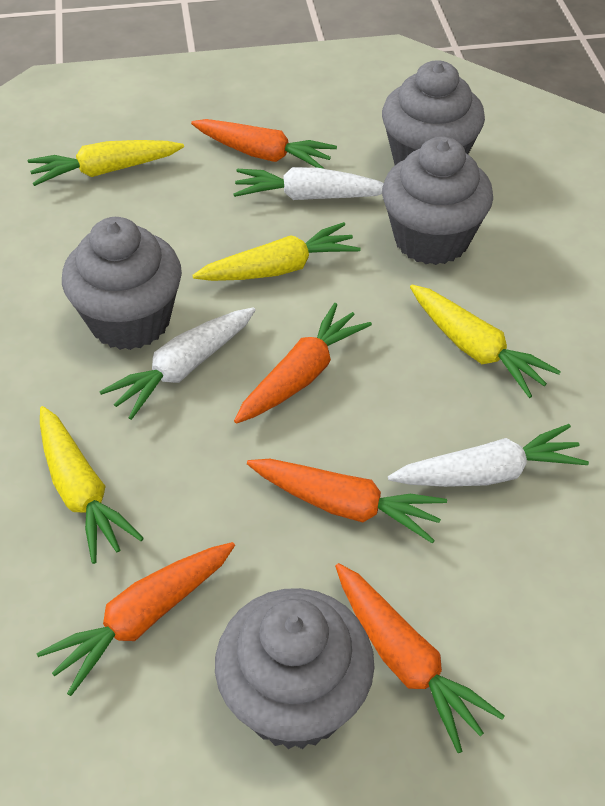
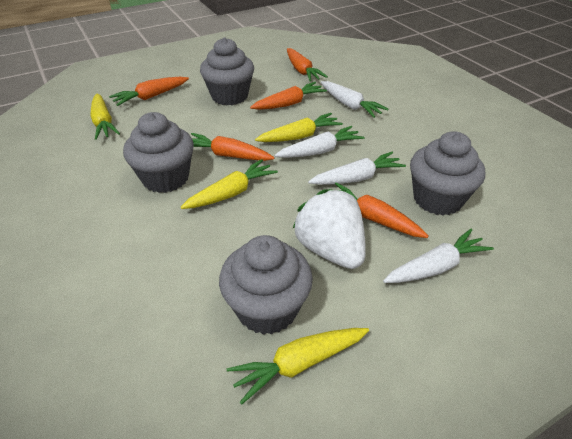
white carrot: 3 -> 4
white strawberry: 0 -> 1

